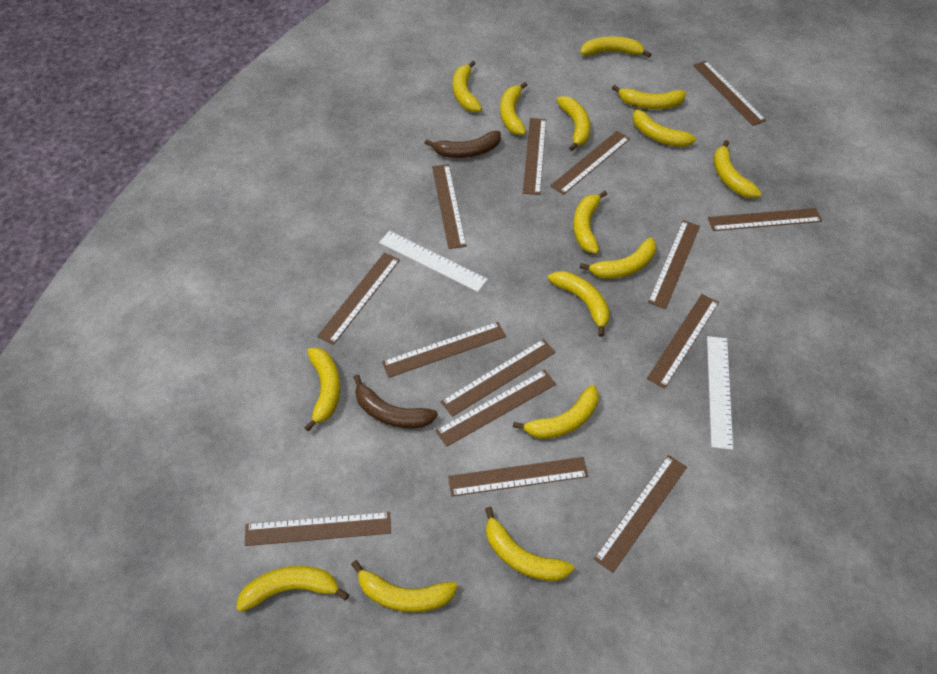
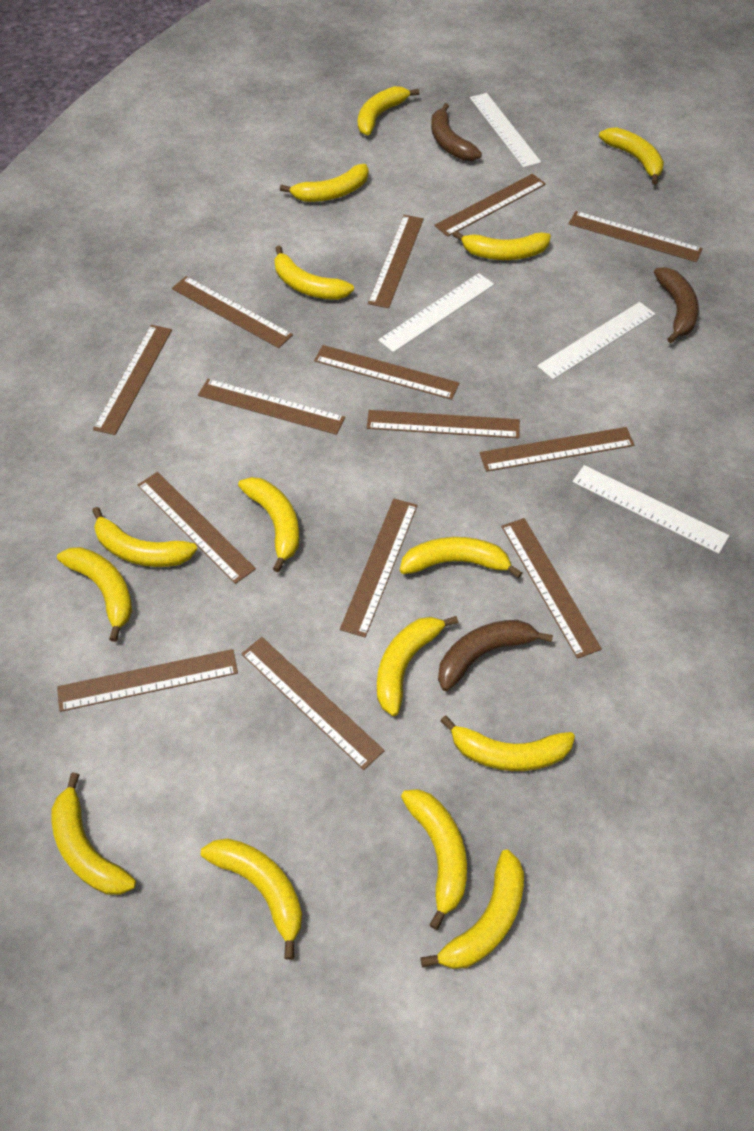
brown banana: 2 -> 3
white ruler: 2 -> 4

